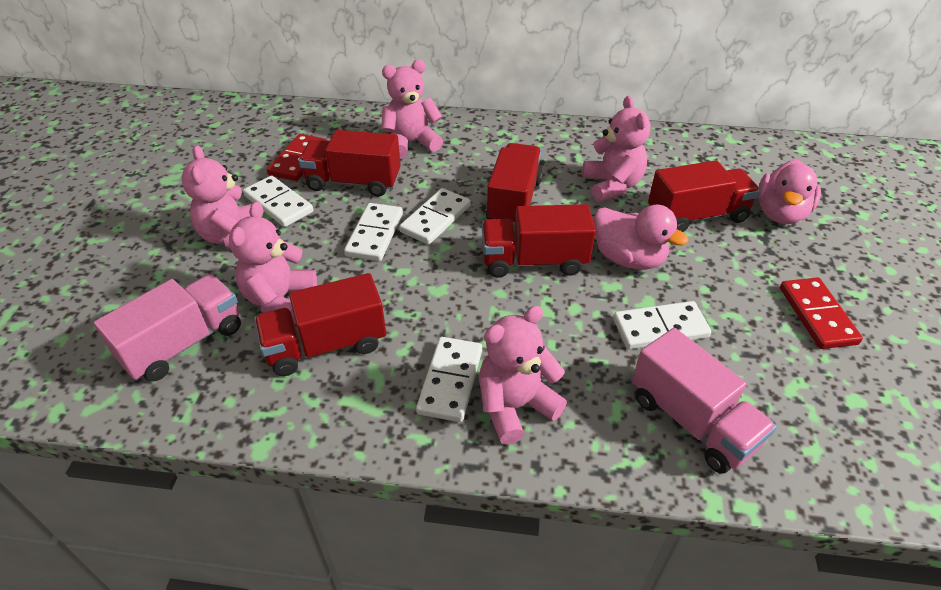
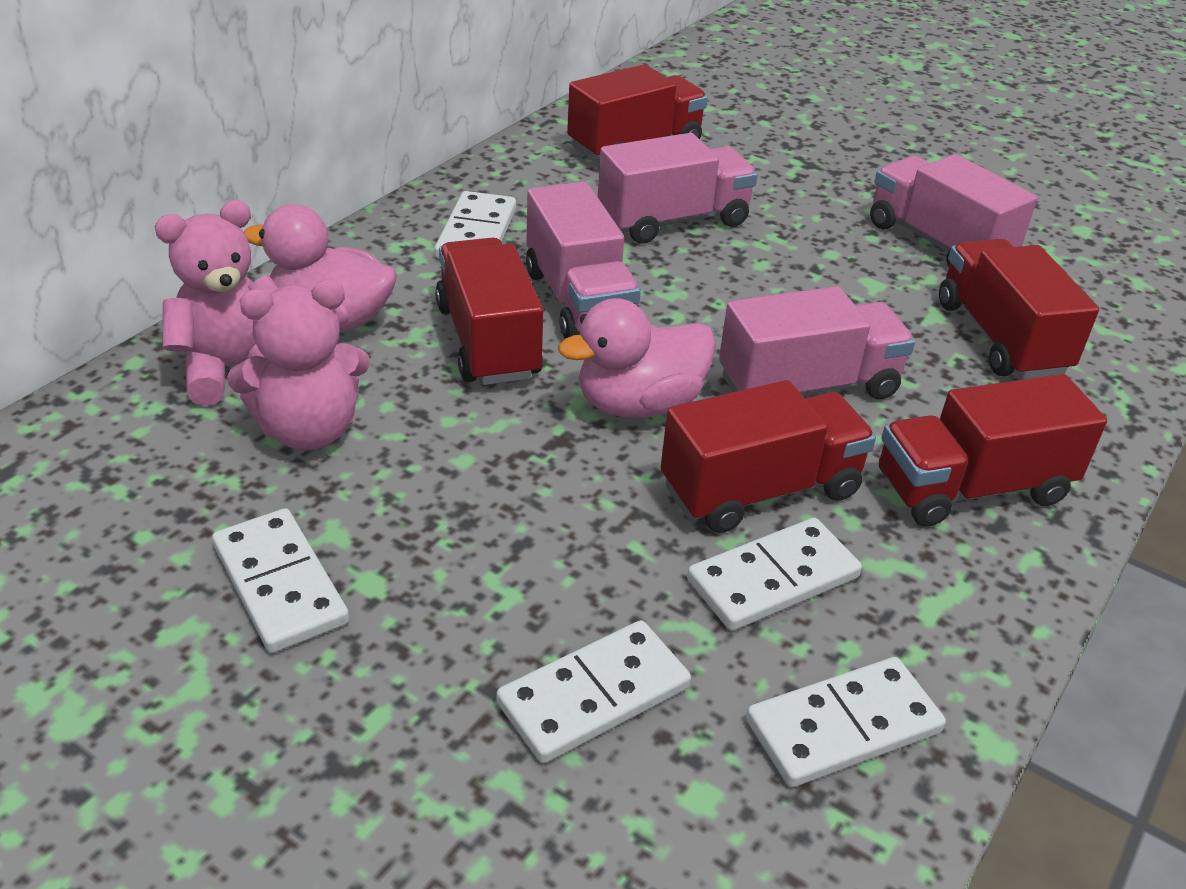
pink teddy bear: 5 -> 2
pink truck: 2 -> 4
red domino: 2 -> 0

